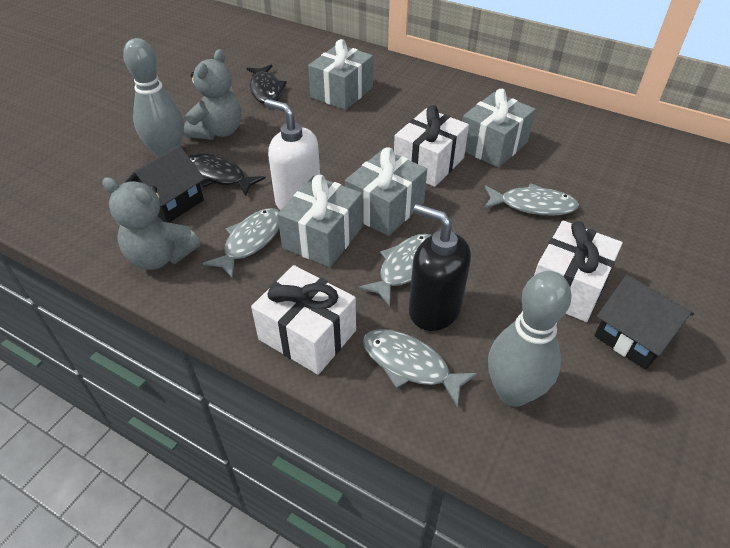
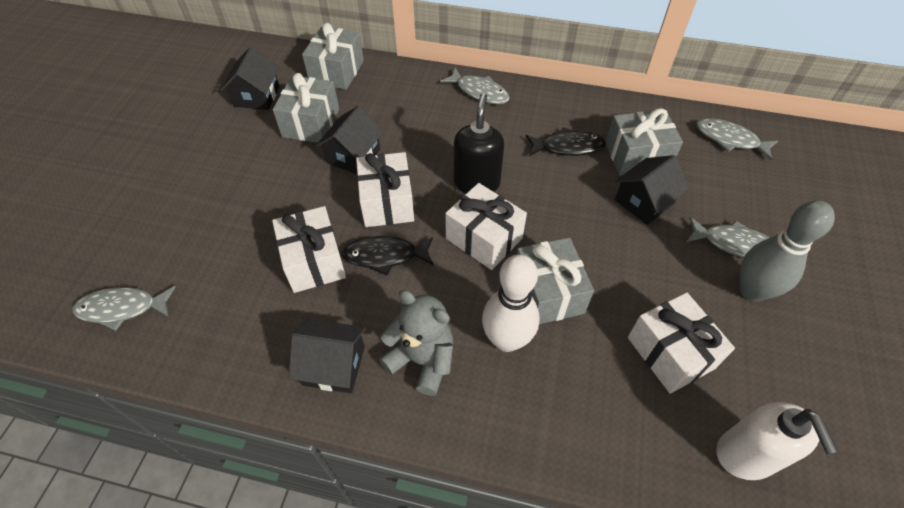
black house: 2 -> 4
grey bowling pin: 2 -> 1
grey teddy bear: 2 -> 1
white bowling pin: 0 -> 1
white gift: 3 -> 4

